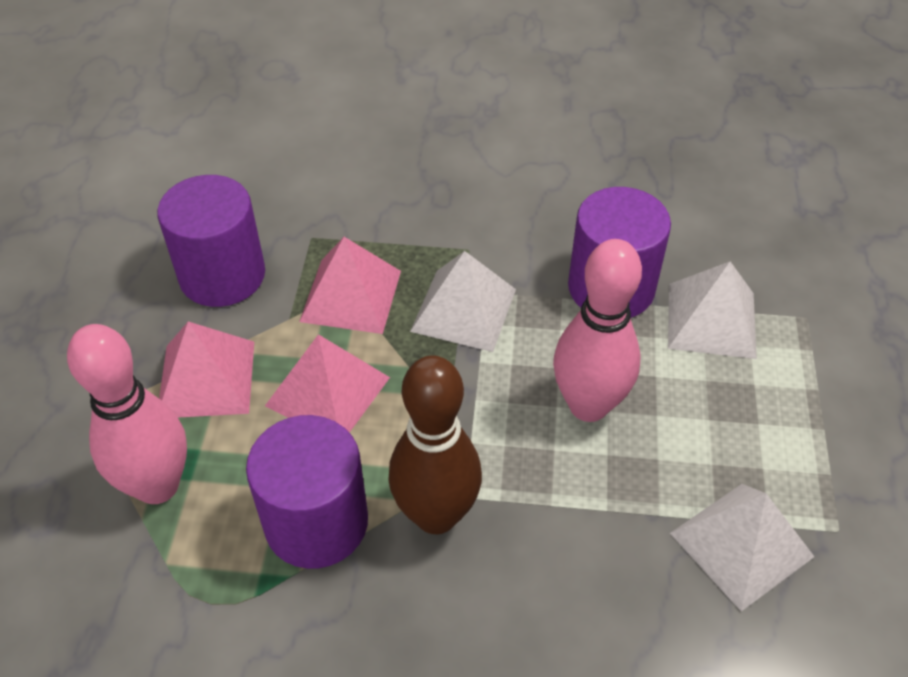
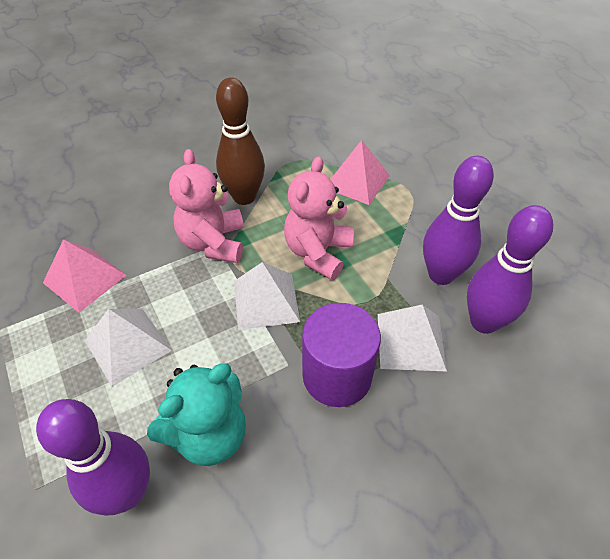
pink bowling pin: 2 -> 0
pink pyramid: 3 -> 2
pink teddy bear: 0 -> 2
purple bowling pin: 0 -> 3
purple cylinder: 3 -> 1
turquoise teddy bear: 0 -> 1

